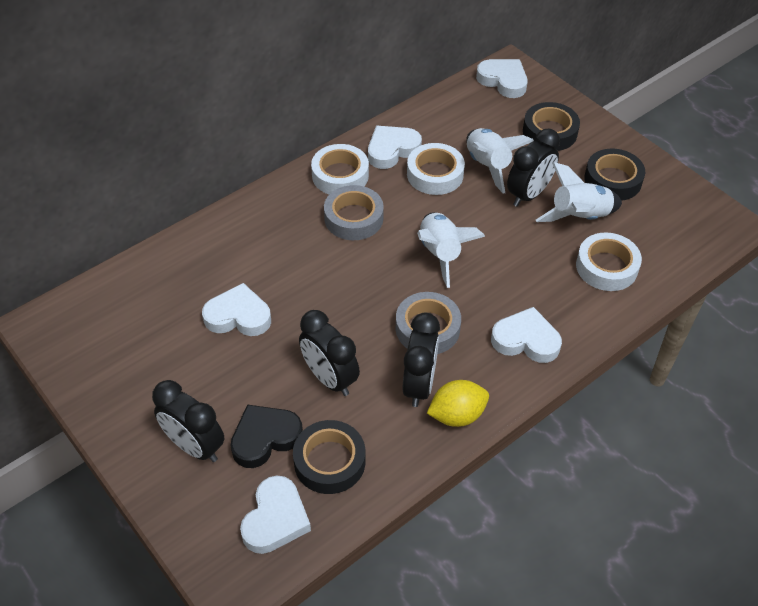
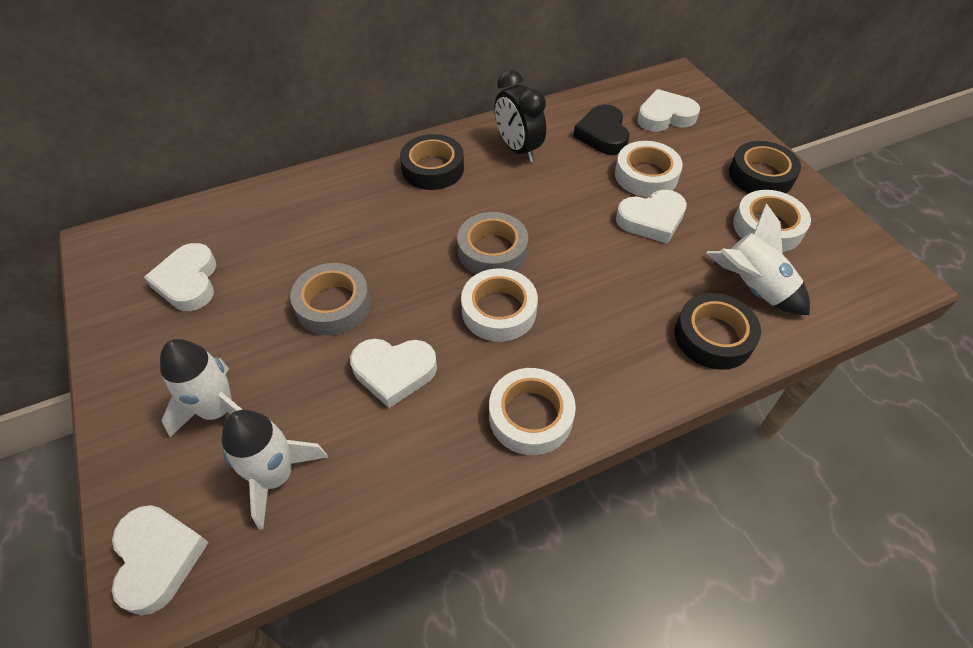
black clock: 4 -> 1
white tape: 3 -> 4
yellow lemon: 1 -> 0

